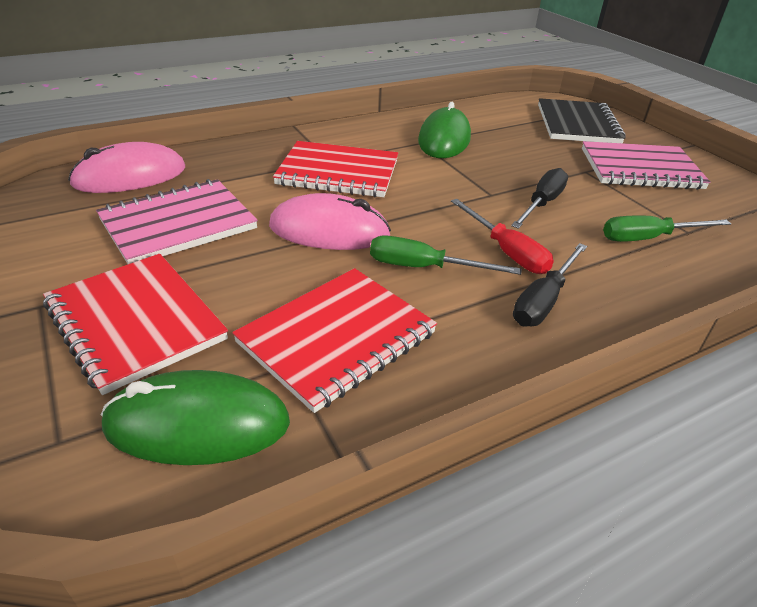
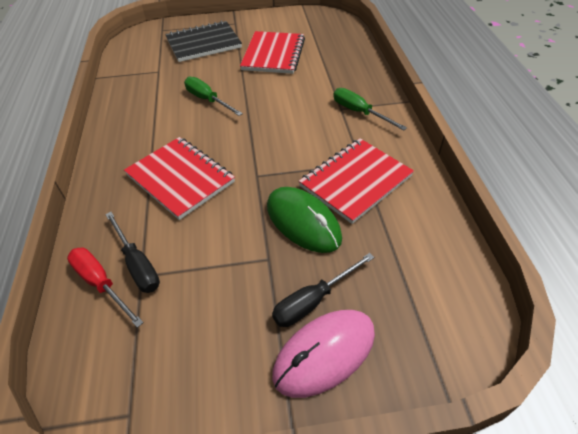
green mouse: 2 -> 1
pink mouse: 2 -> 1
pink notebook: 2 -> 0

